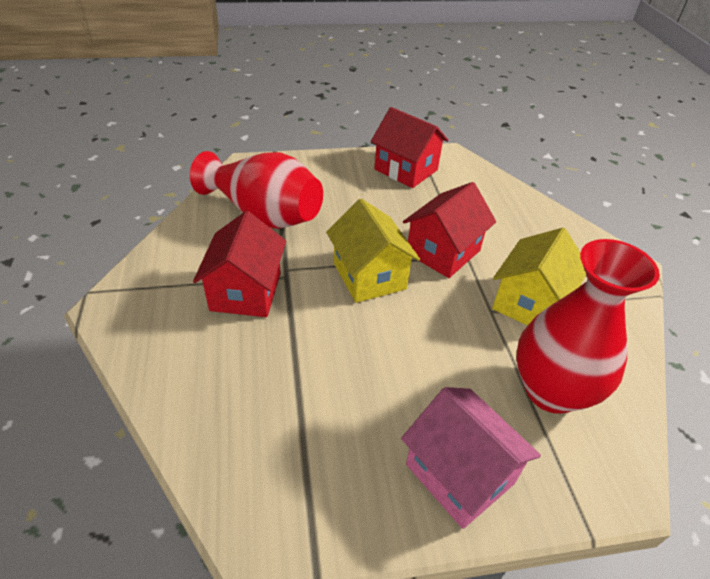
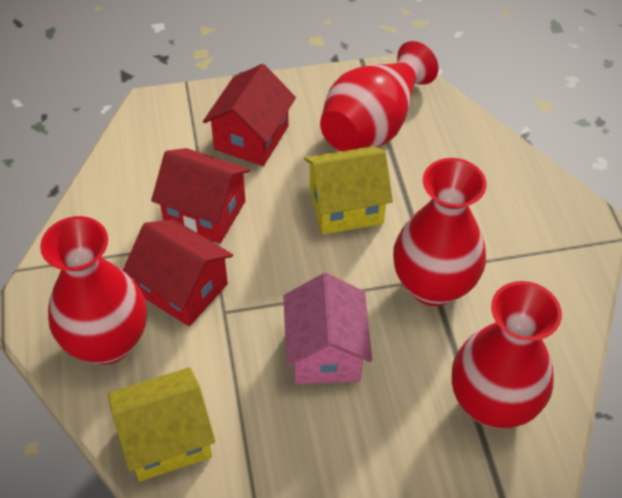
red vase: 2 -> 4

